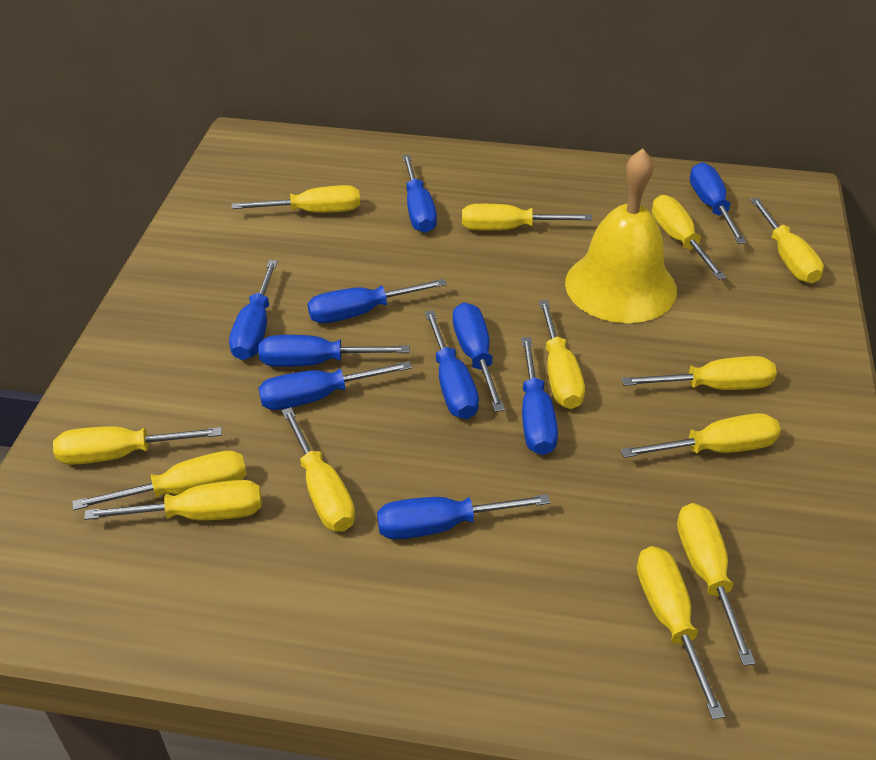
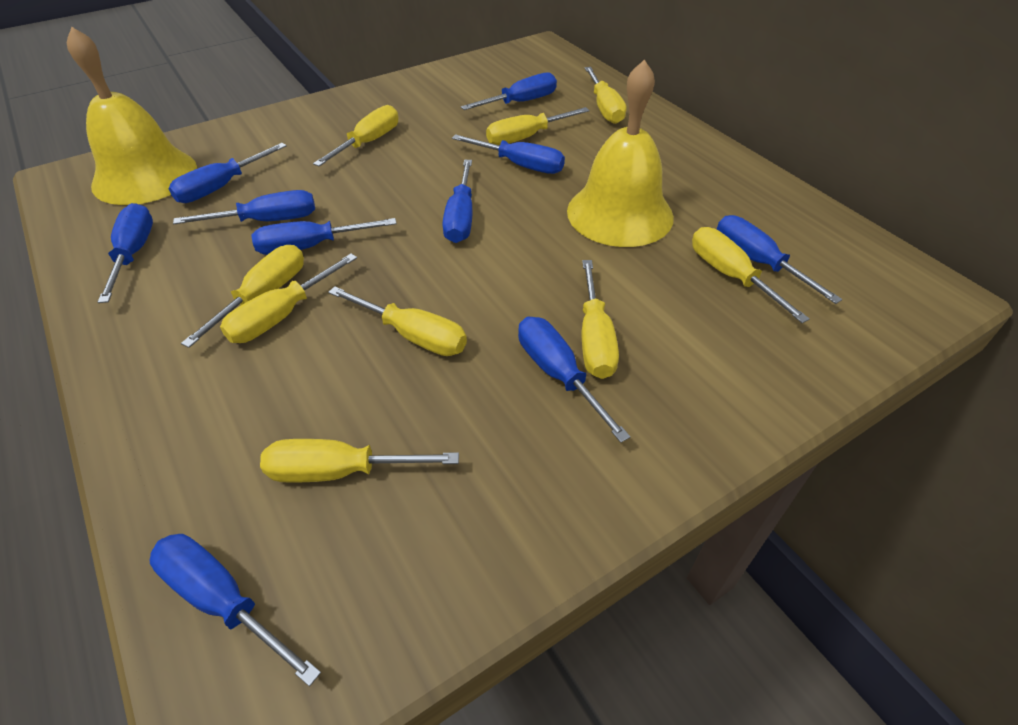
yellow bell: 1 -> 2
yellow screwdriver: 13 -> 9

